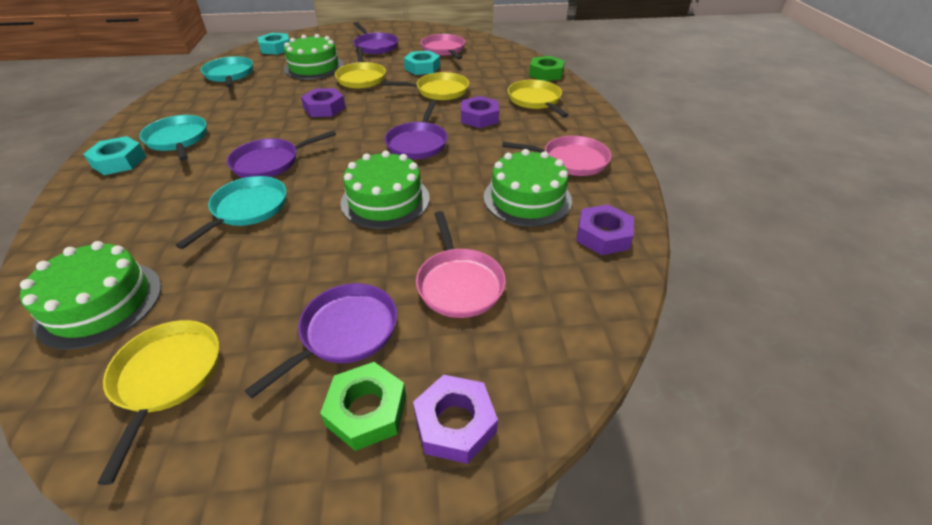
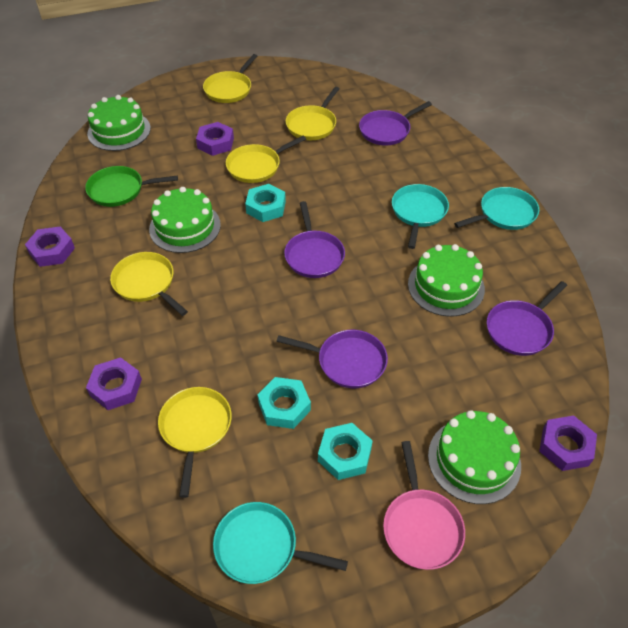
green nut: 2 -> 0
green pan: 0 -> 1
pink pan: 3 -> 1
yellow pan: 4 -> 5

